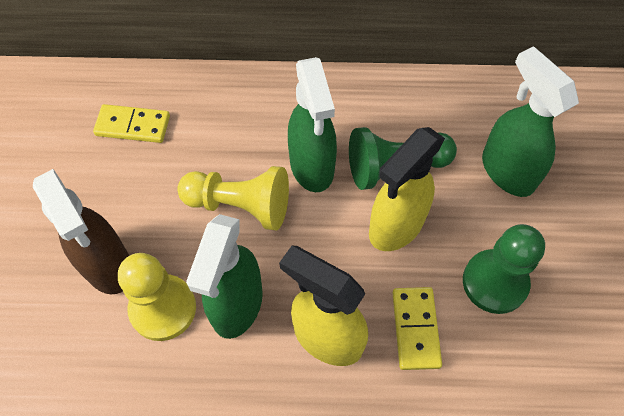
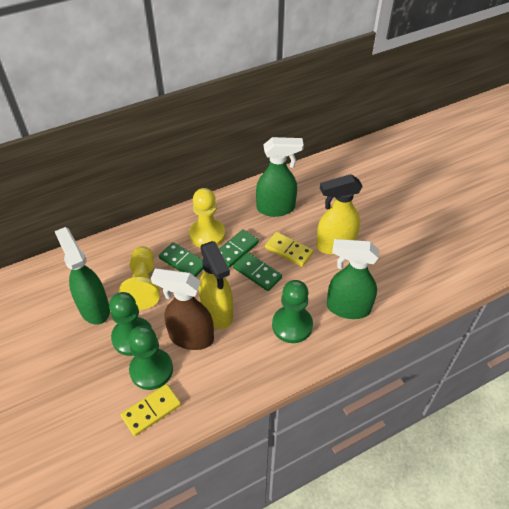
green domino: 0 -> 3
green pawn: 2 -> 3

